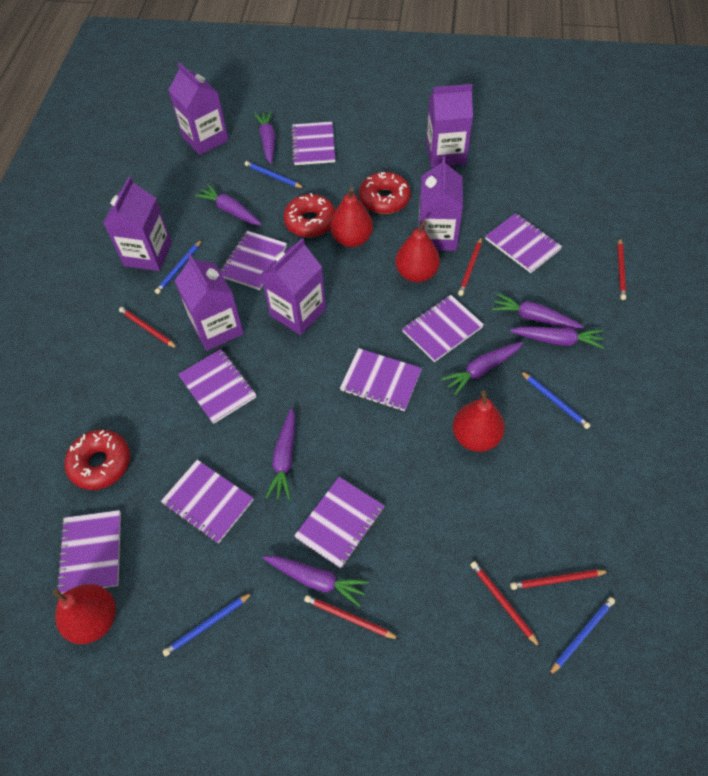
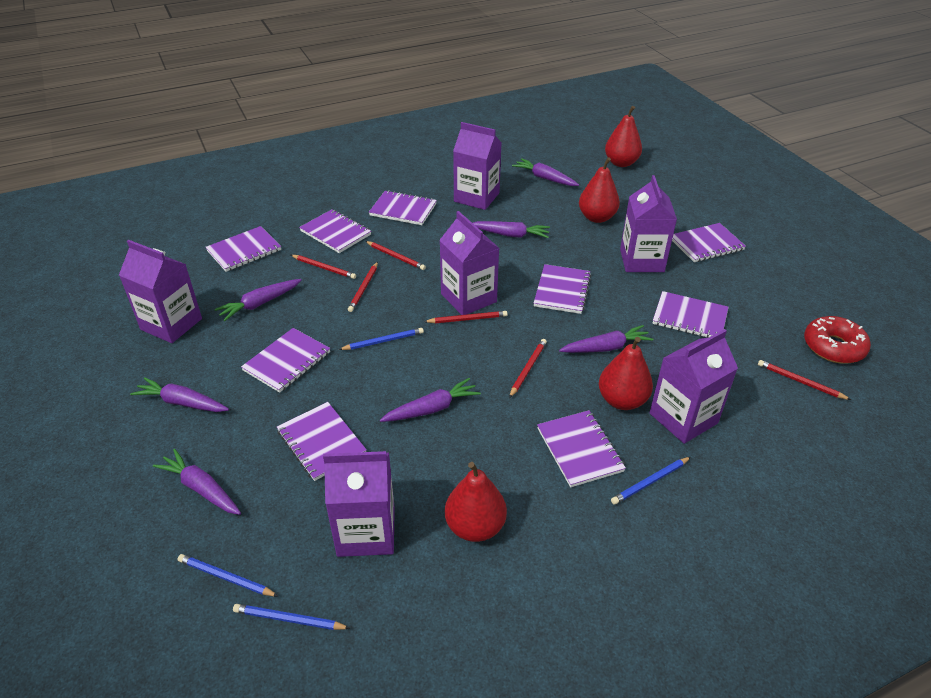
blue pencil: 5 -> 4
red donut: 3 -> 1

